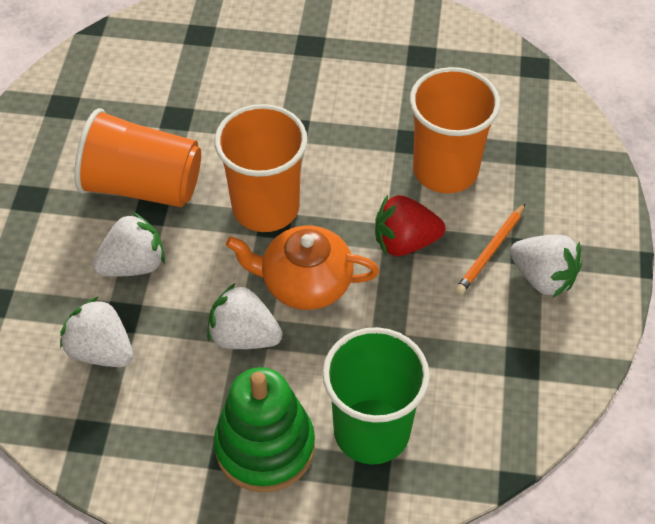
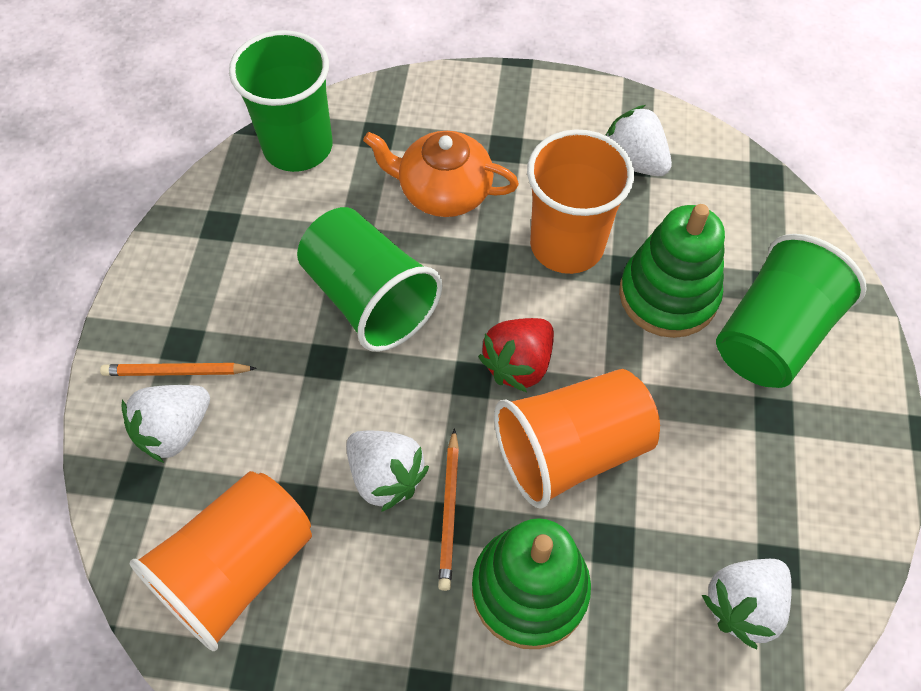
green cup: 1 -> 3
green stacking toy: 1 -> 2
orange pencil: 1 -> 2

